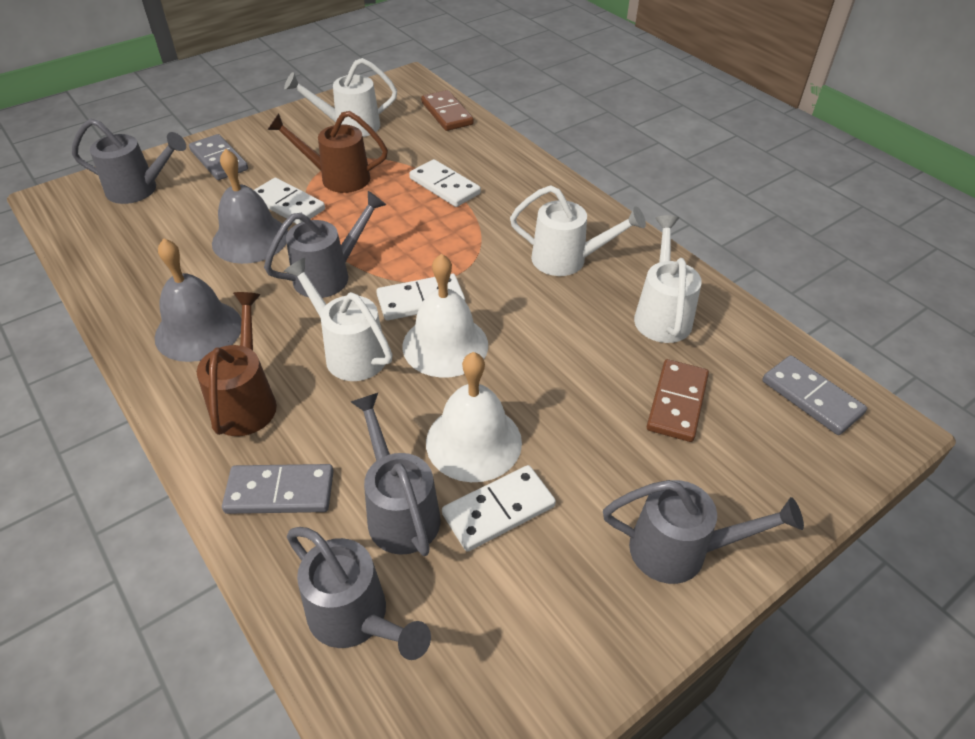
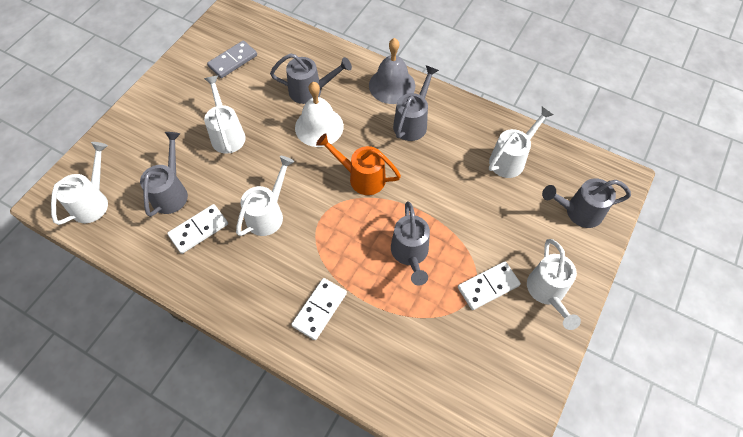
brown domino: 2 -> 0
brown watering can: 2 -> 0
grey bell: 2 -> 1
grey domino: 3 -> 1
orange watering can: 0 -> 1
white bell: 2 -> 1
white domino: 4 -> 3
white watering can: 4 -> 5

